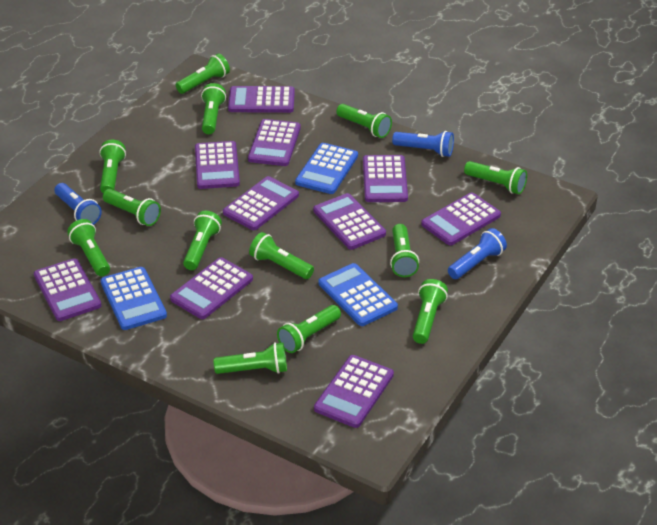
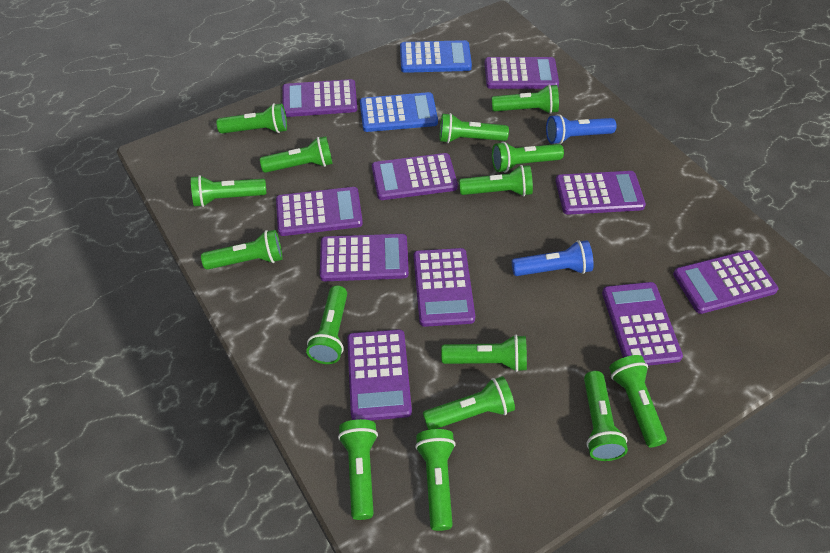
blue calculator: 3 -> 2
blue flashlight: 3 -> 2
green flashlight: 13 -> 15

